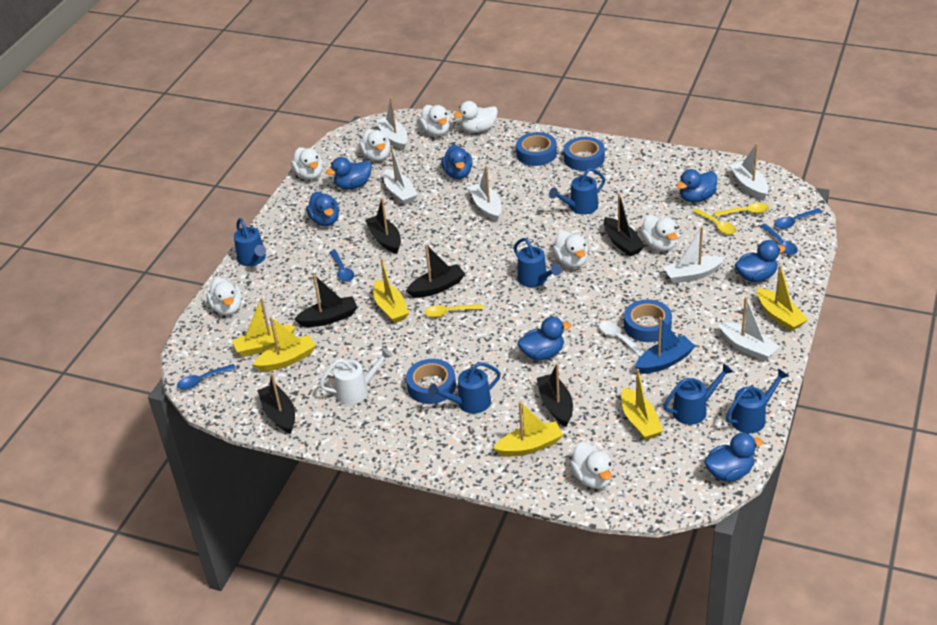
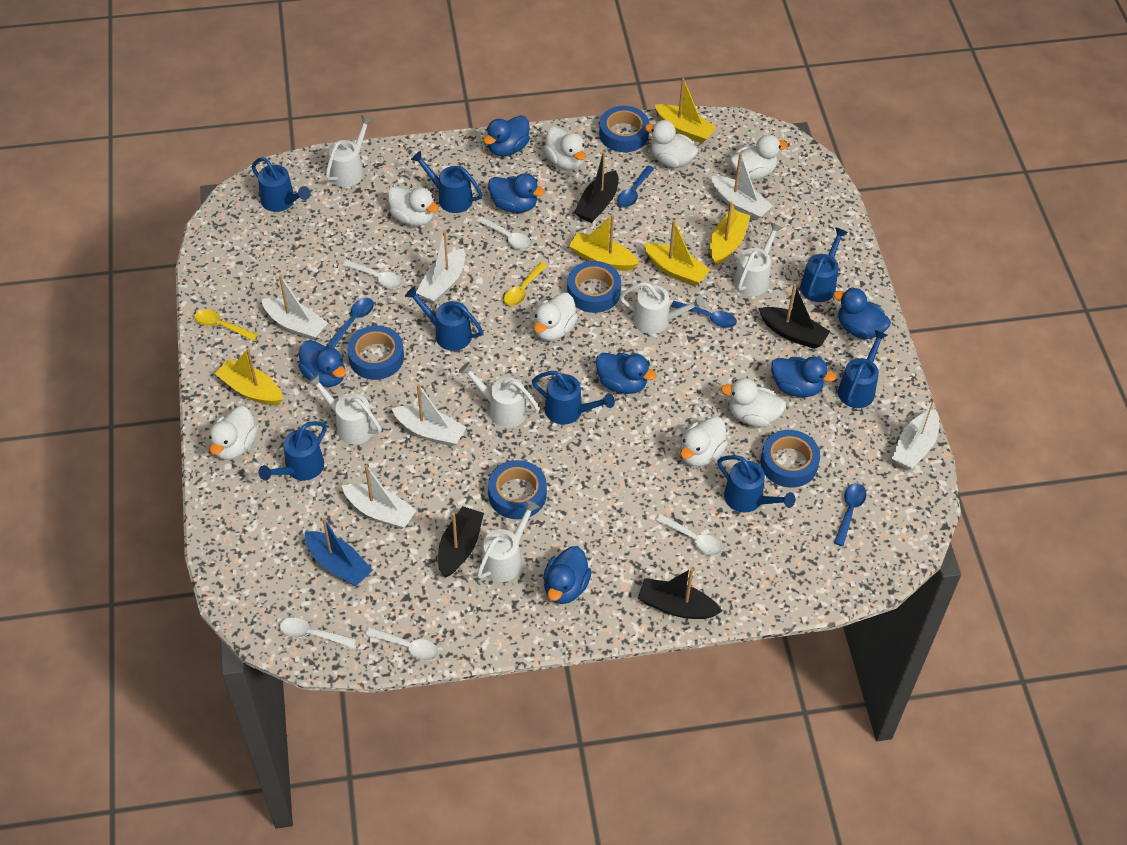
black boat: 6 -> 4
blue tape: 4 -> 5
blue watering can: 6 -> 8
white spoon: 1 -> 5
white watering can: 1 -> 6
yellow boat: 6 -> 5
yellow spoon: 3 -> 2

